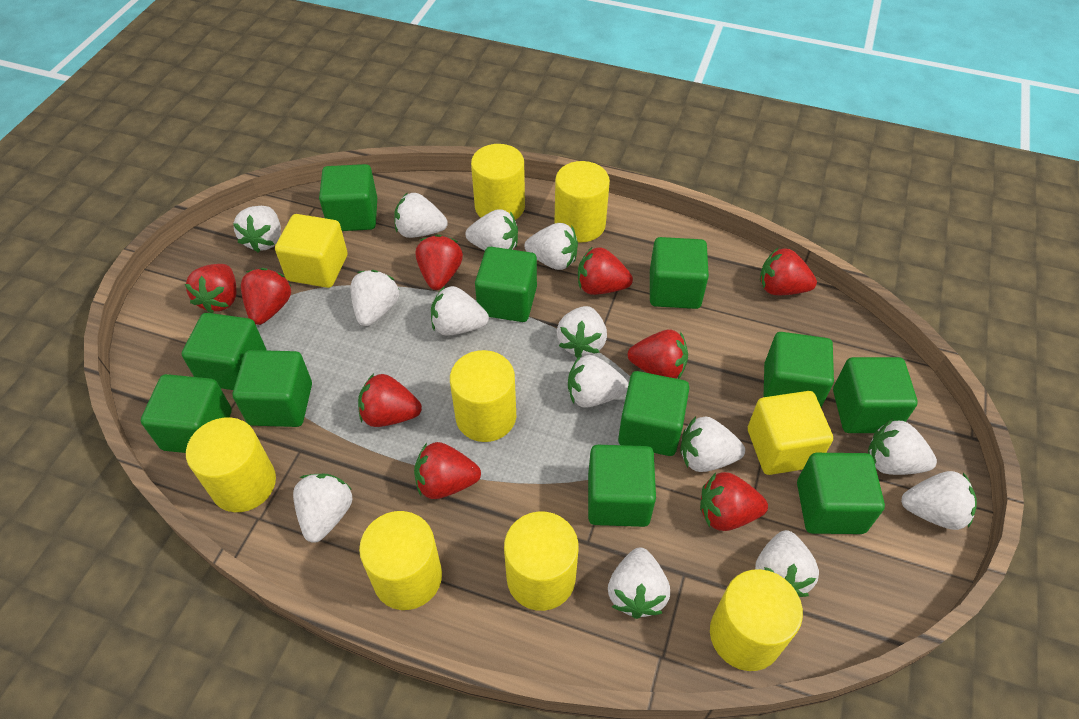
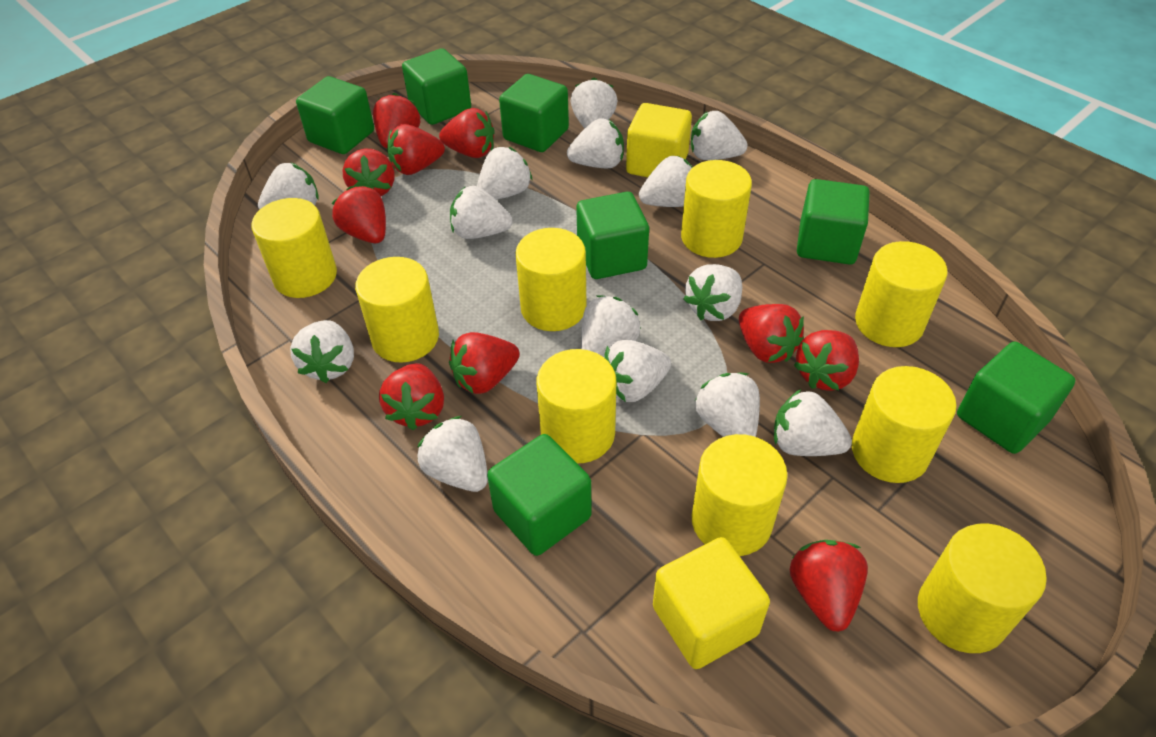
green cube: 11 -> 7
red strawberry: 9 -> 10
yellow cylinder: 7 -> 9

